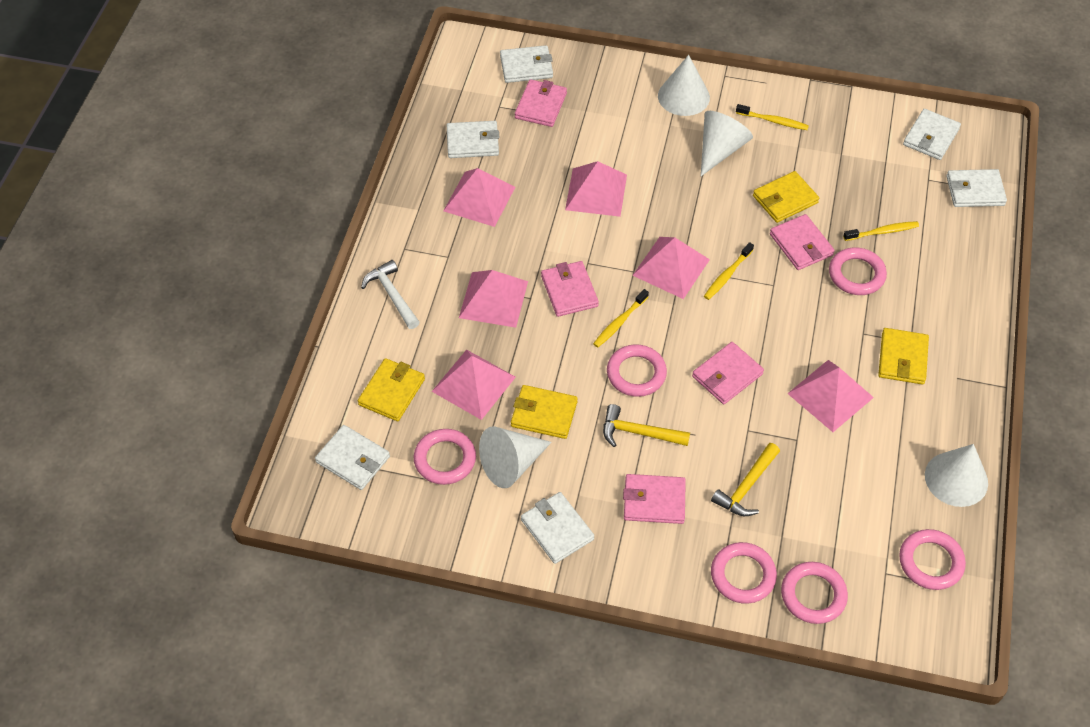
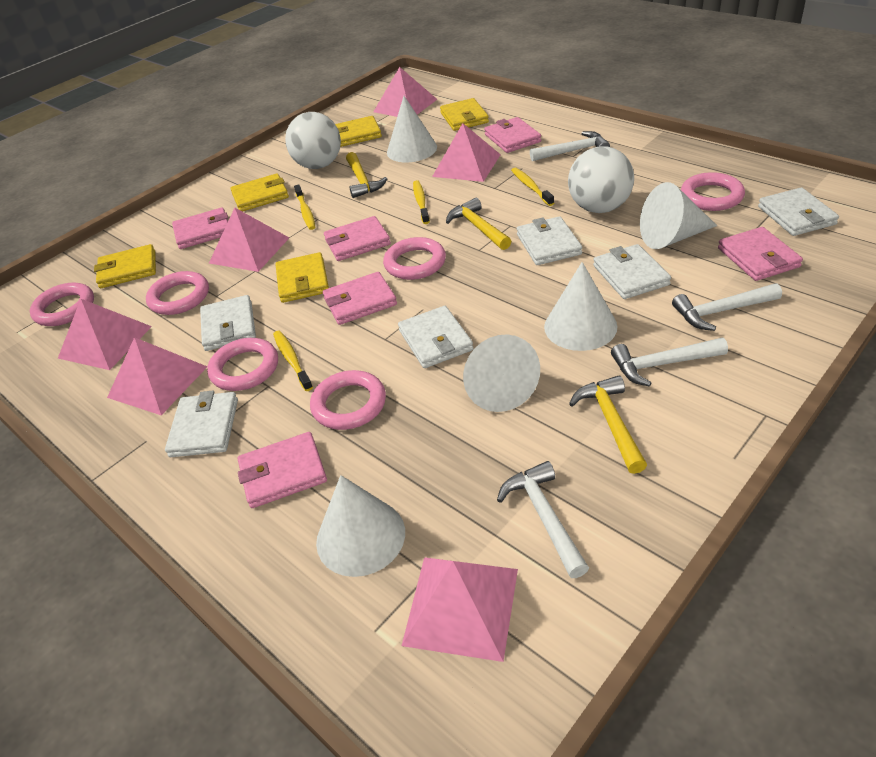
pink wallet: 5 -> 6
white ball: 0 -> 2
white cone: 4 -> 5
white hammer: 1 -> 4
yellow hammer: 2 -> 3
yellow wallet: 4 -> 5

